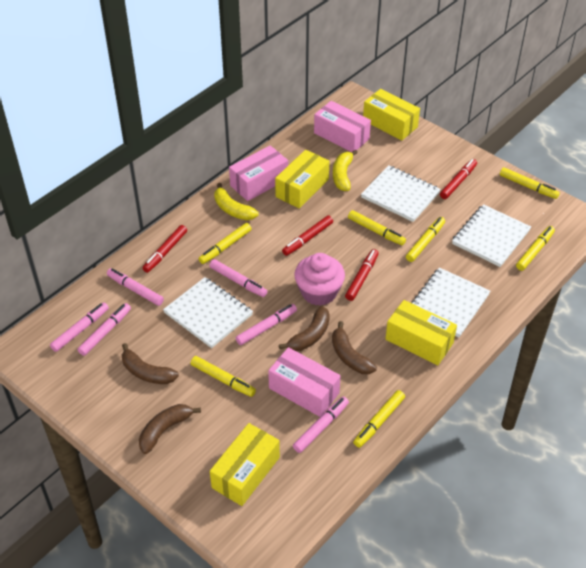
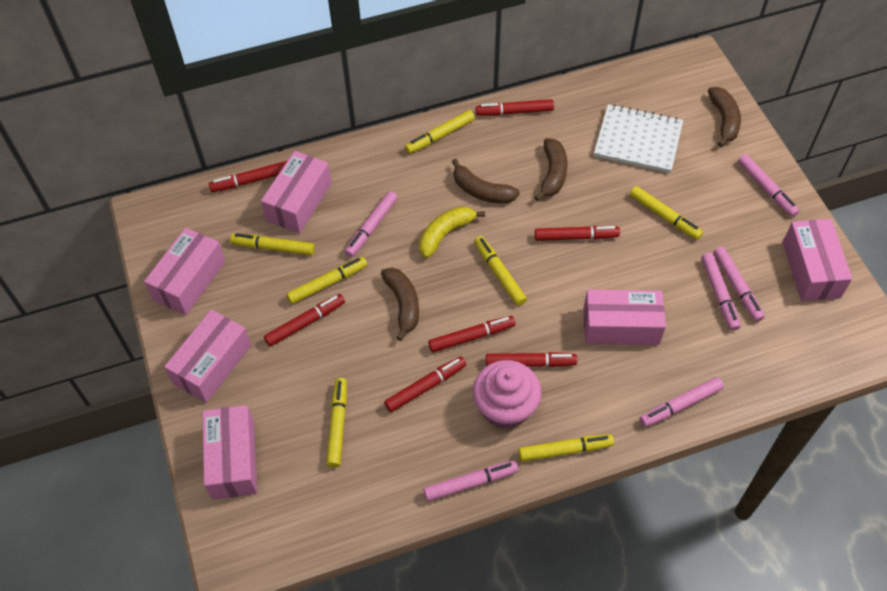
pink box: 3 -> 6
red marker: 4 -> 7
white notebook: 4 -> 1
yellow banana: 2 -> 1
yellow box: 4 -> 0

